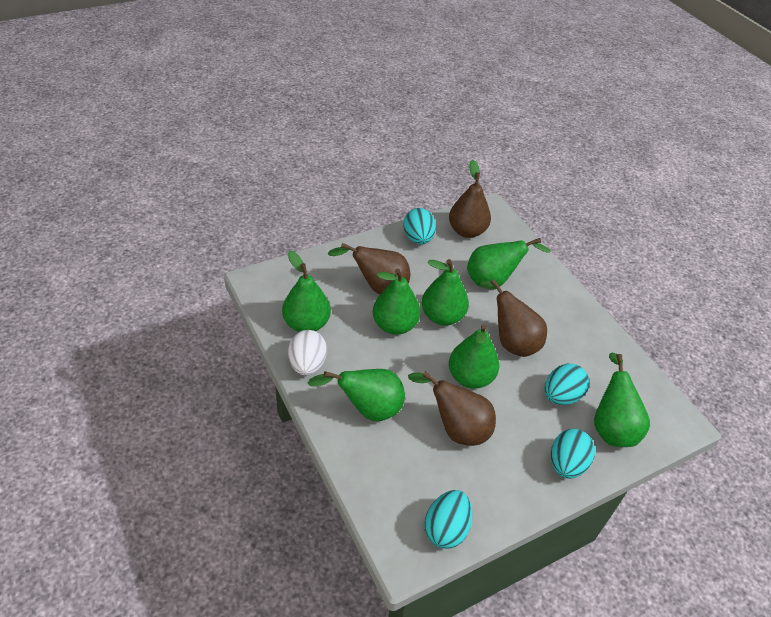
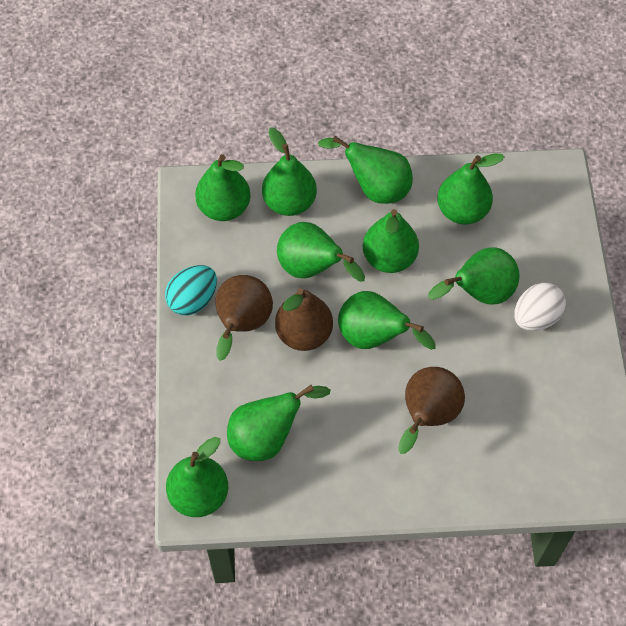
brown pear: 4 -> 3
green pear: 7 -> 10
turquoise egg: 4 -> 1

